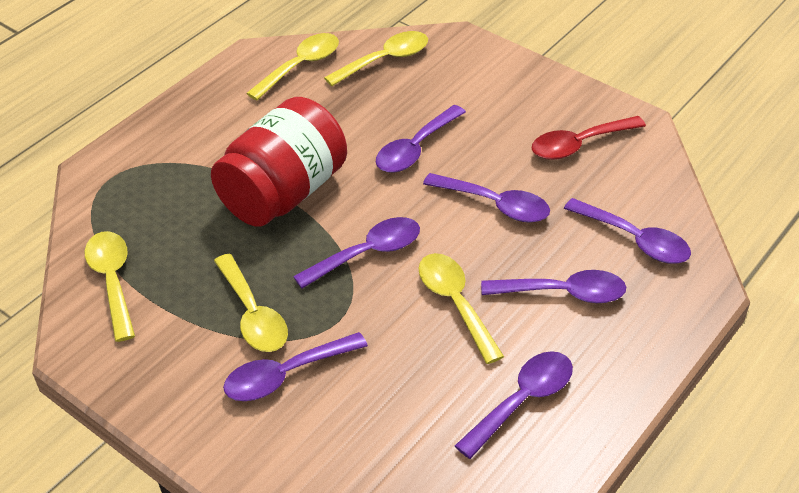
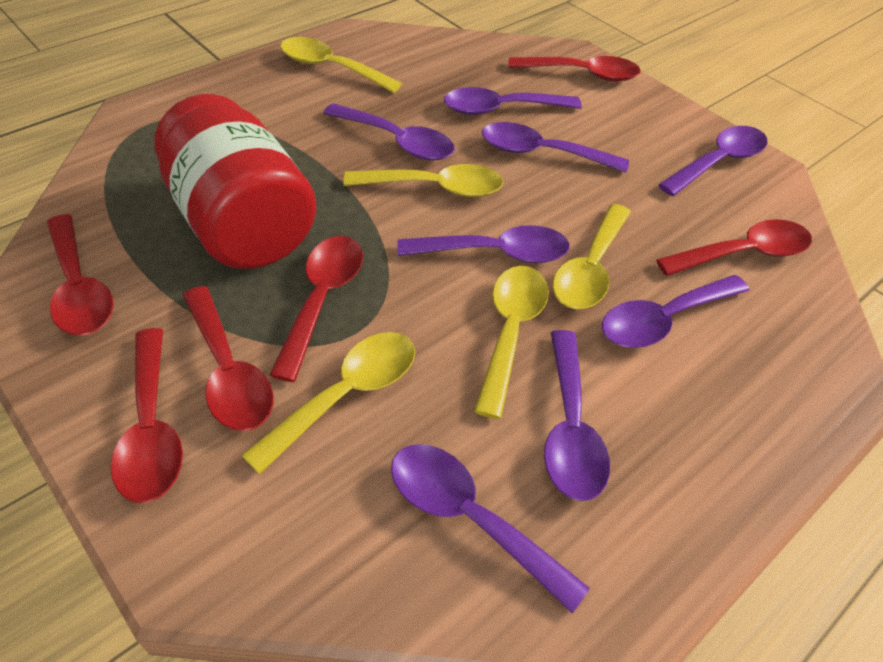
purple spoon: 7 -> 8
red spoon: 1 -> 6

